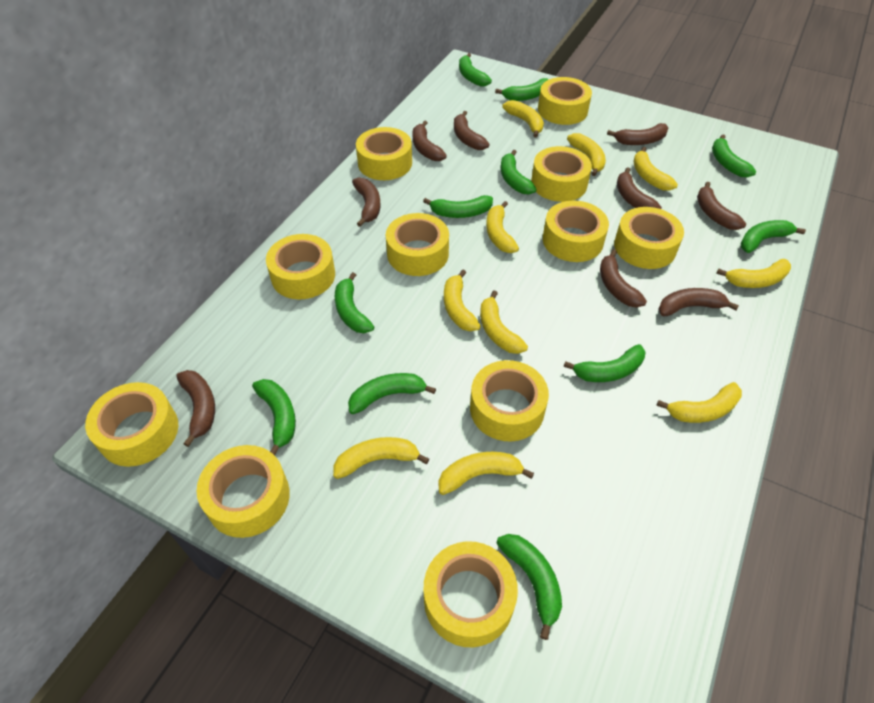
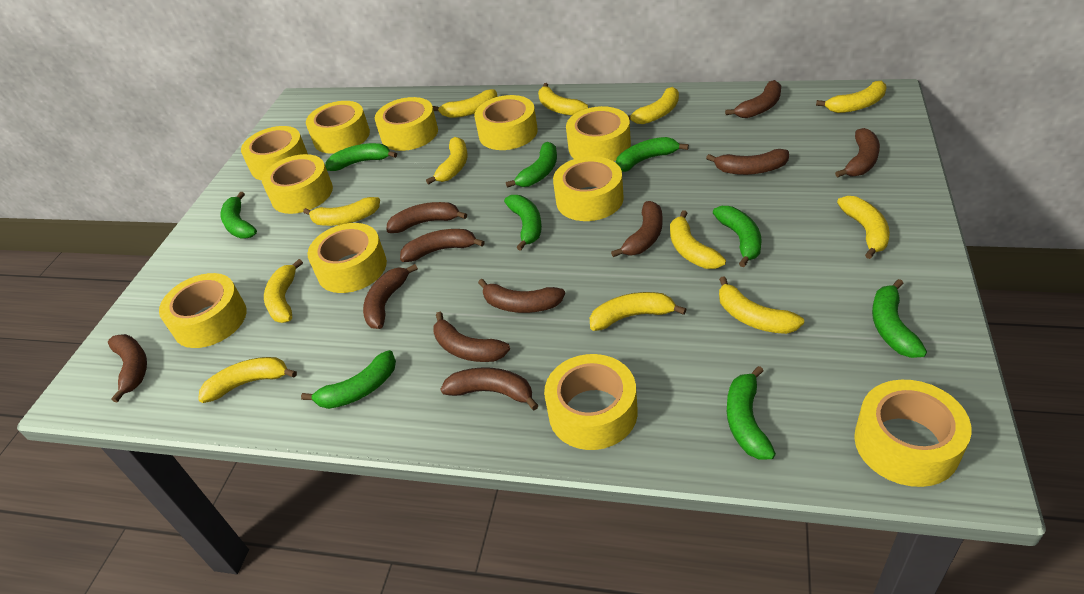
brown banana: 9 -> 11
green banana: 11 -> 9
yellow banana: 10 -> 12

